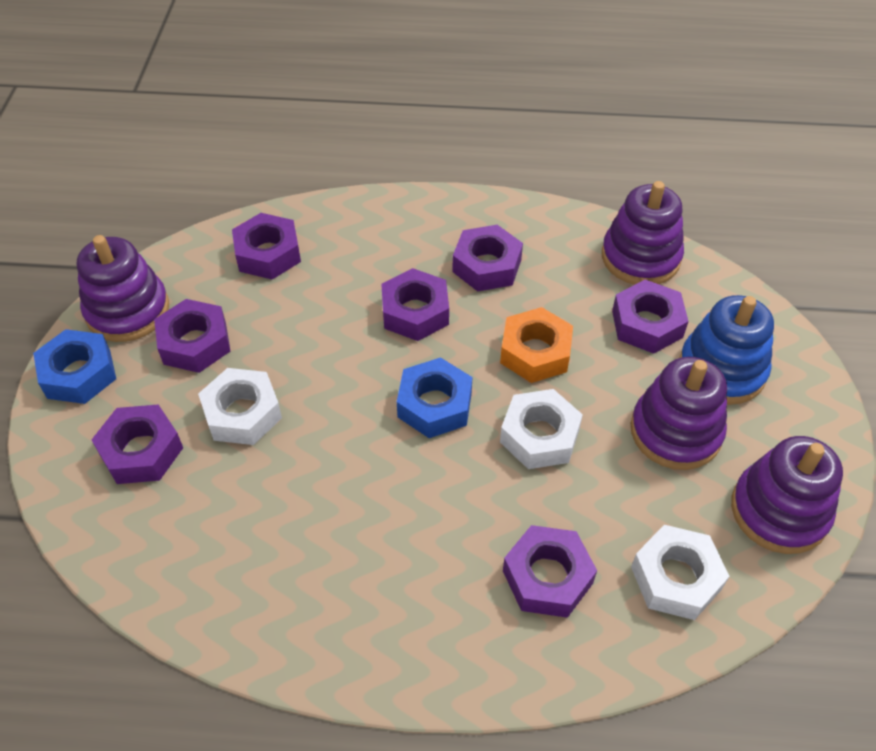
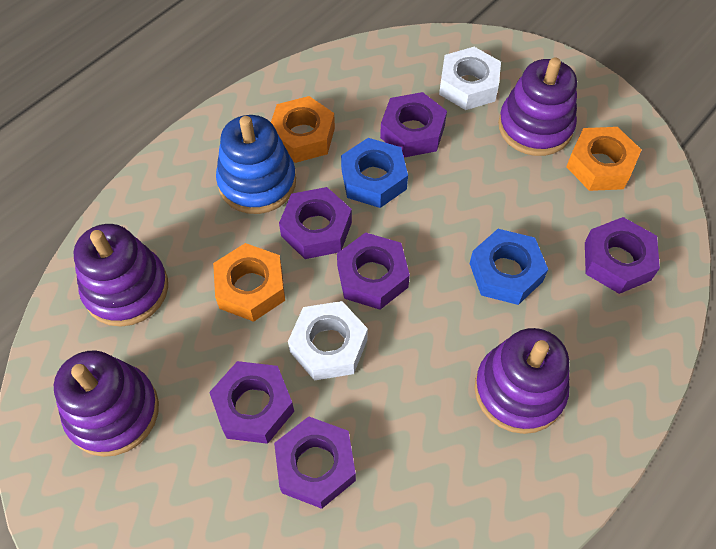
orange nut: 1 -> 3
purple nut: 7 -> 6
white nut: 3 -> 2

